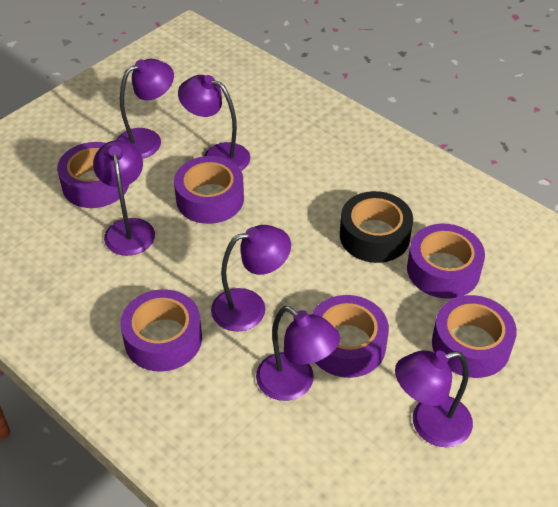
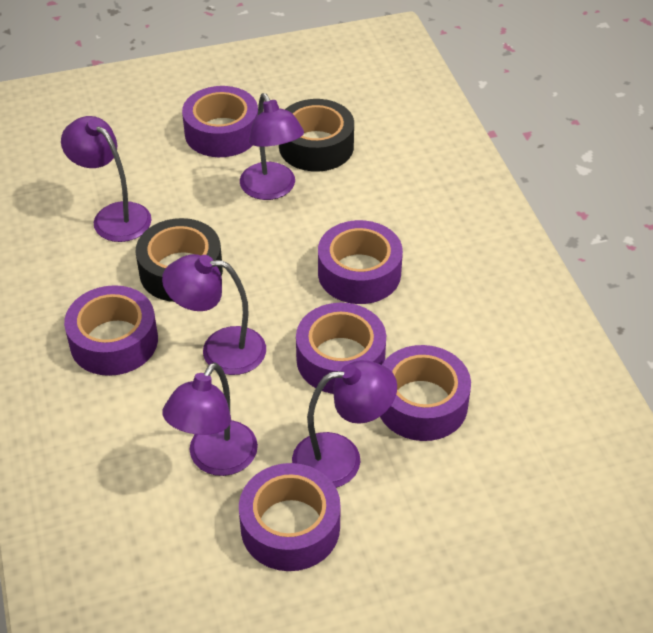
black tape: 1 -> 2
purple lamp: 6 -> 5

